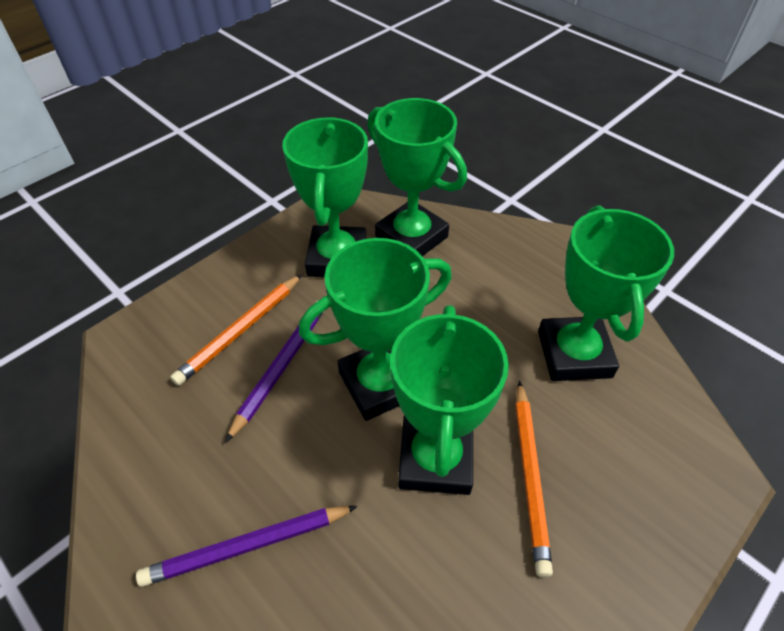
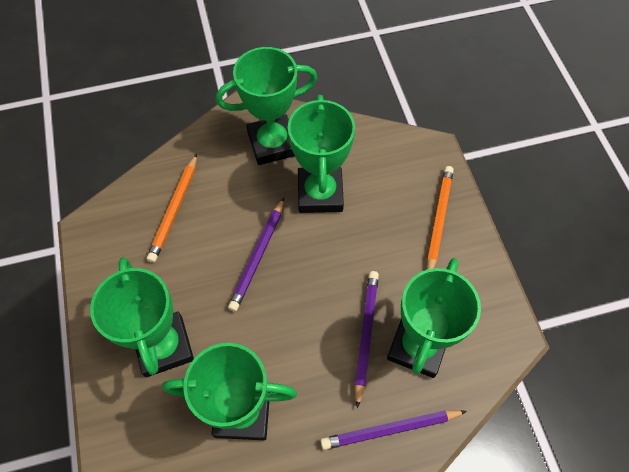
purple pencil: 2 -> 3

